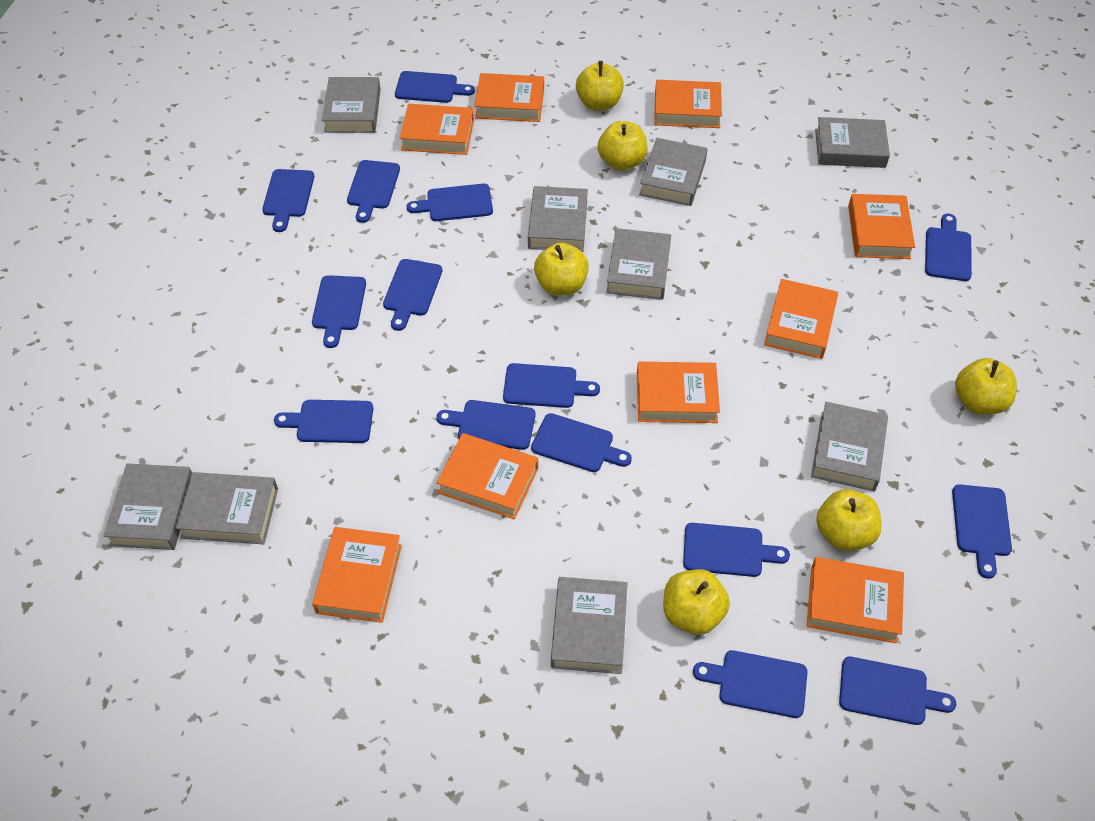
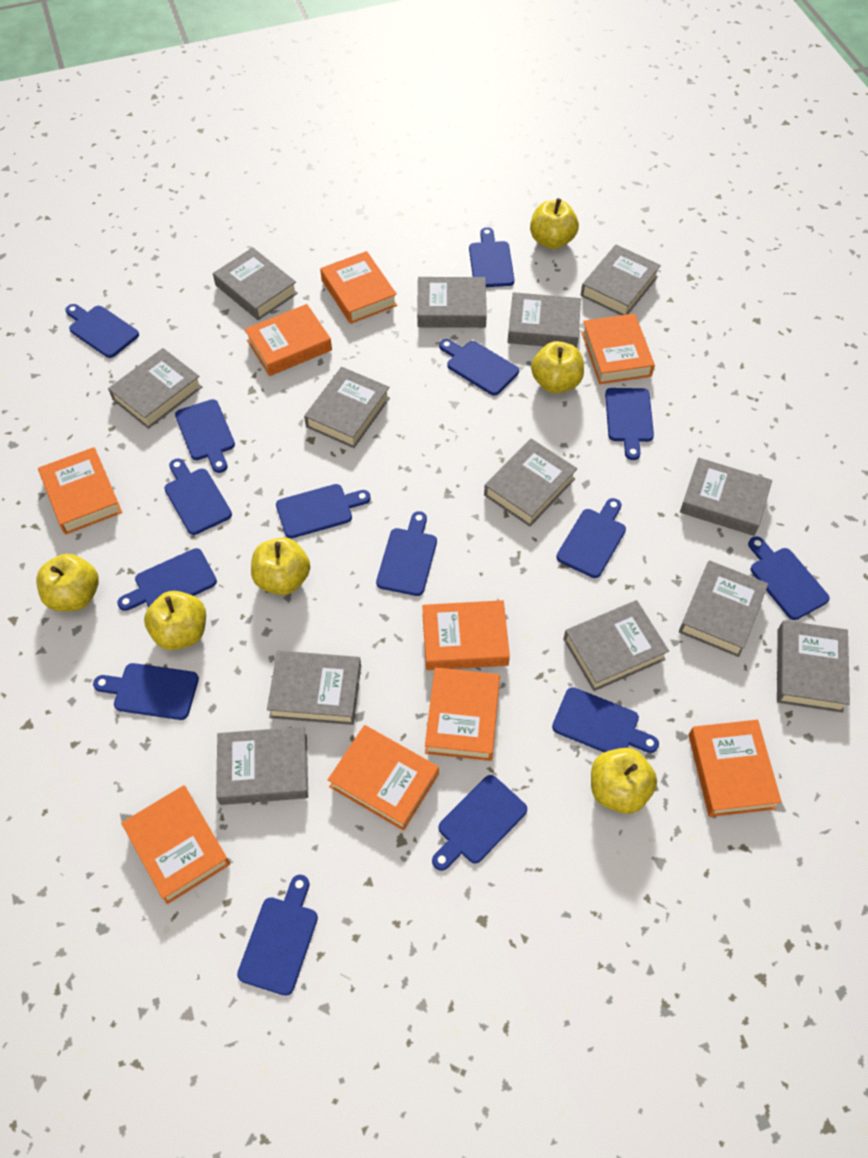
grey book: 9 -> 13

